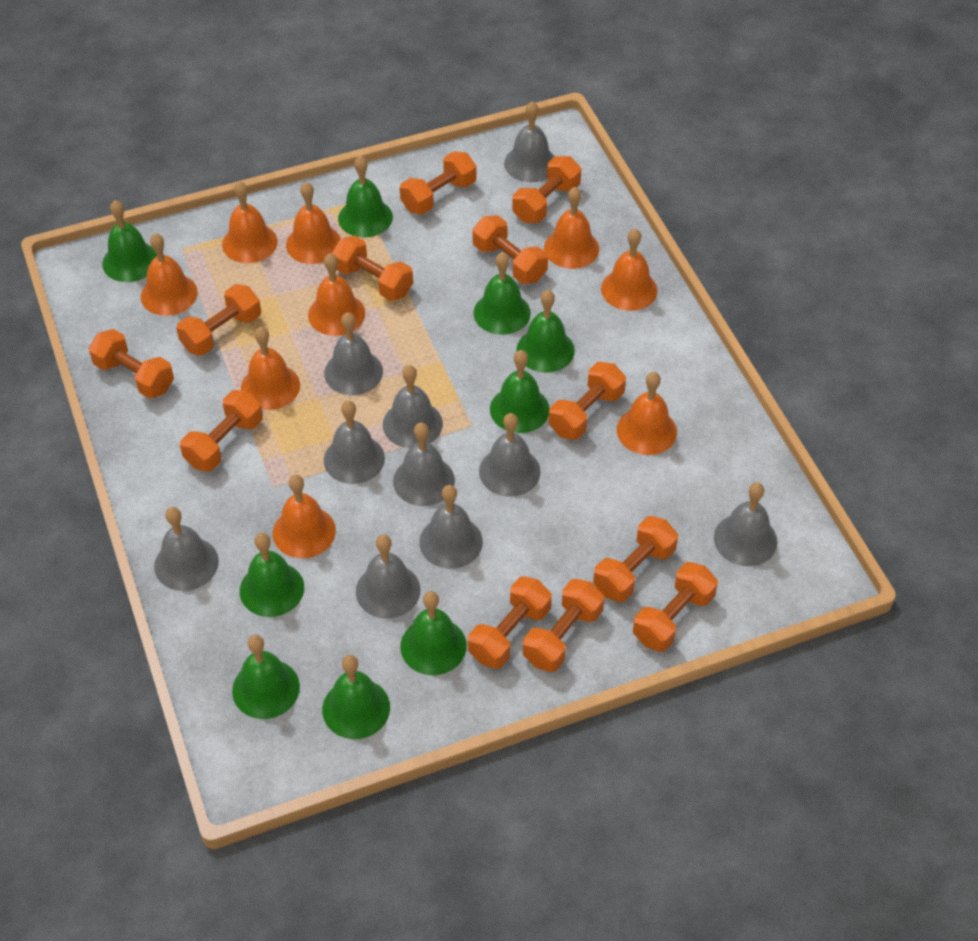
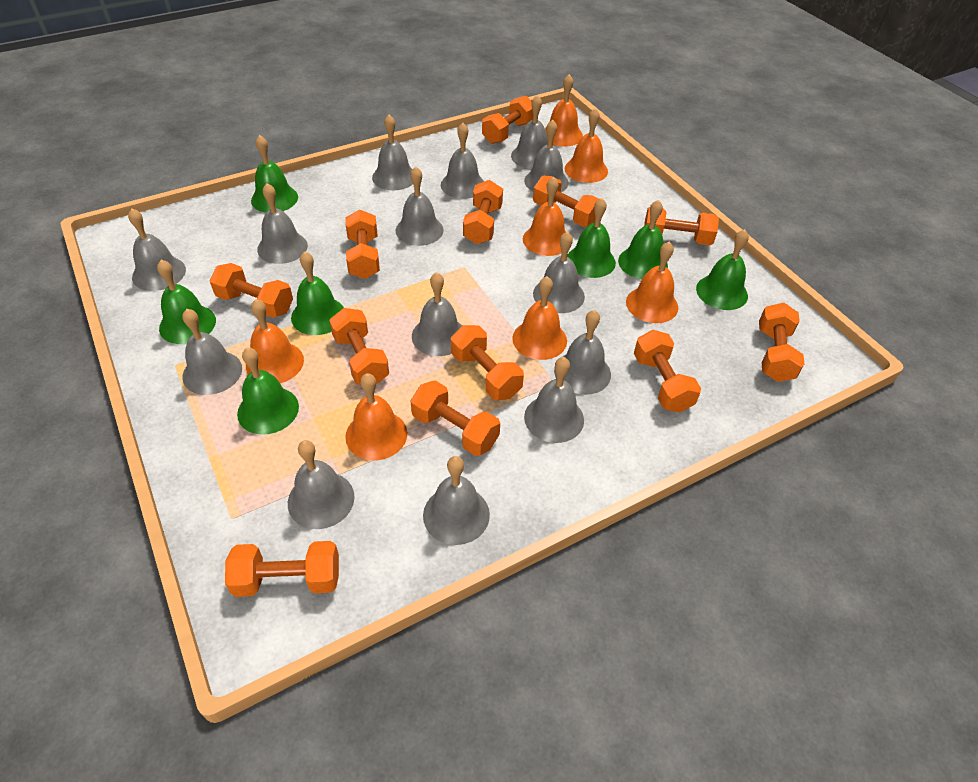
green bell: 9 -> 7
grey bell: 10 -> 14
orange bell: 9 -> 7

